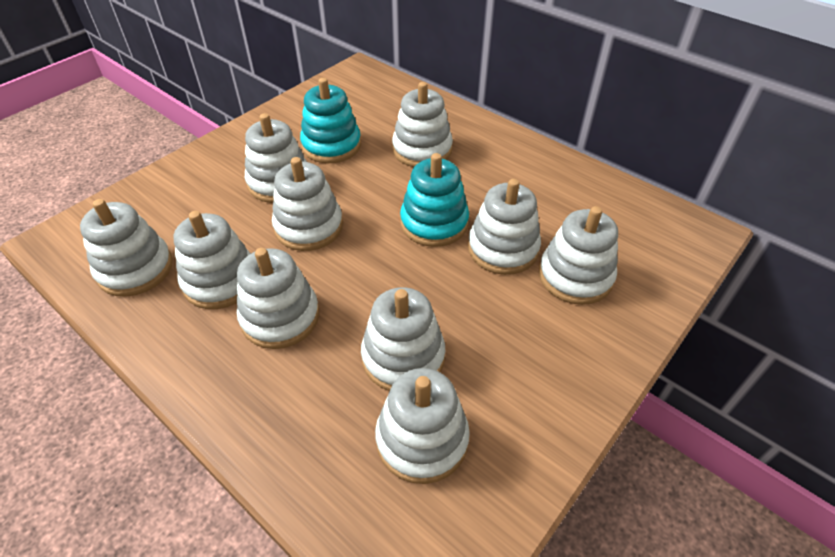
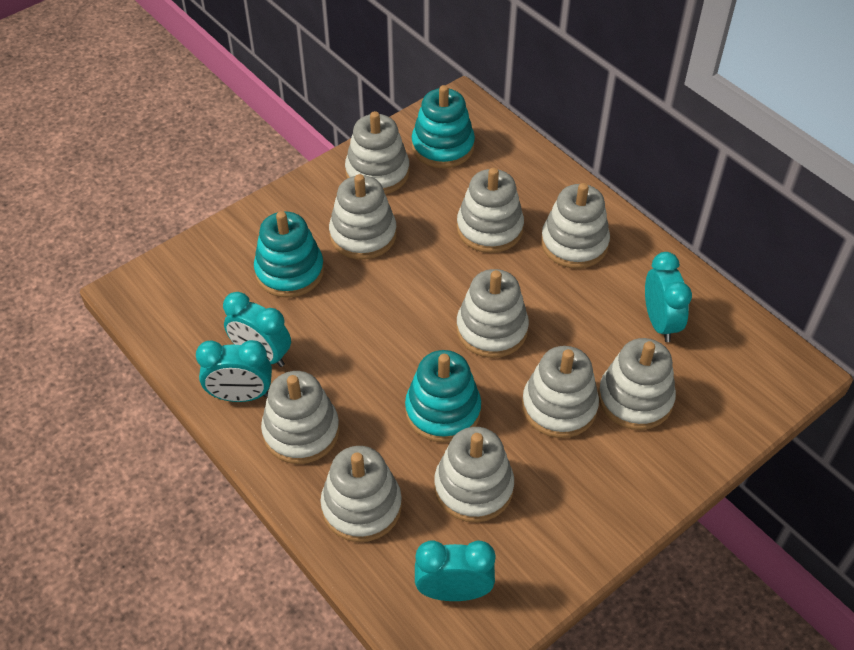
turquoise clock: 0 -> 4
turquoise stacking toy: 2 -> 3

